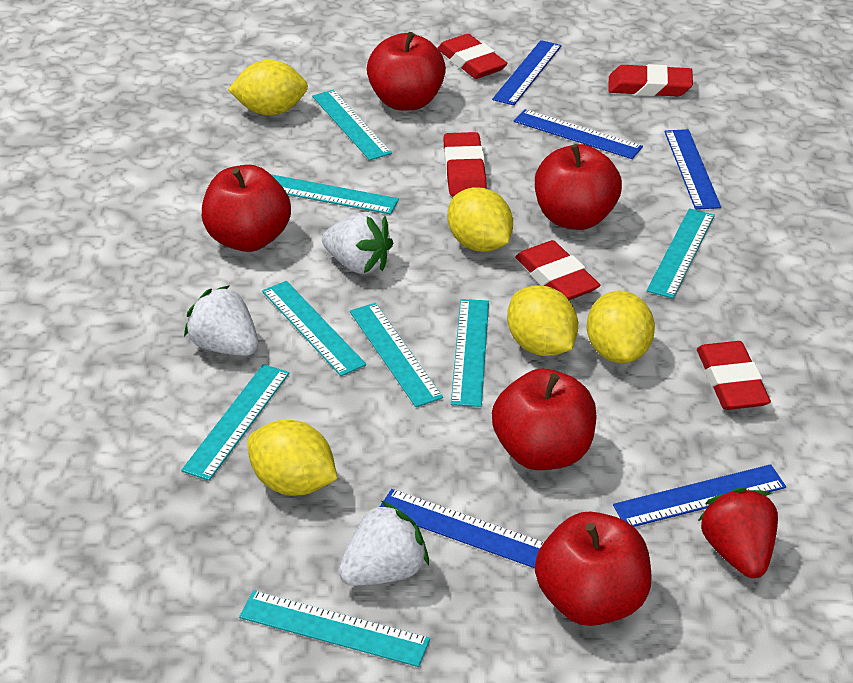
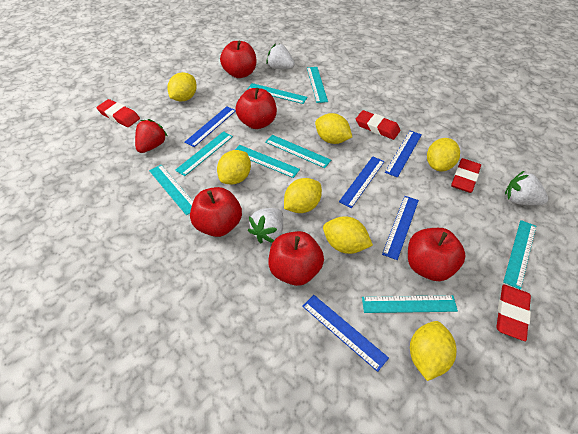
red eraser: 5 -> 4
yellow lemon: 5 -> 7

